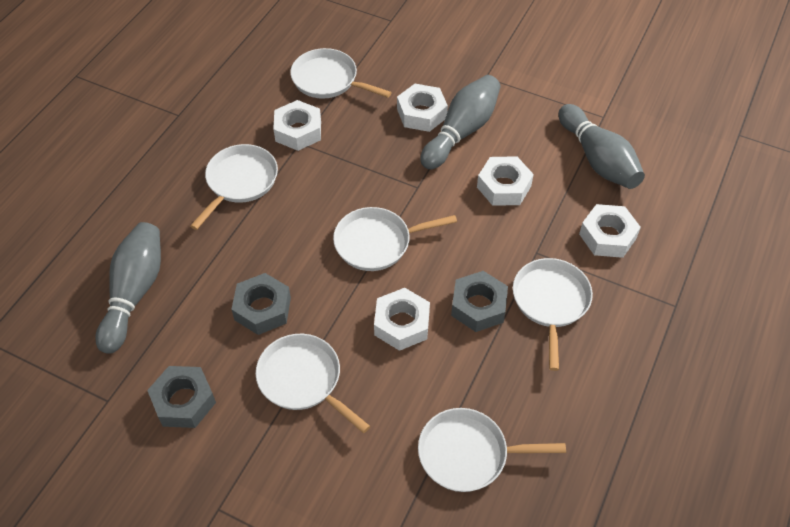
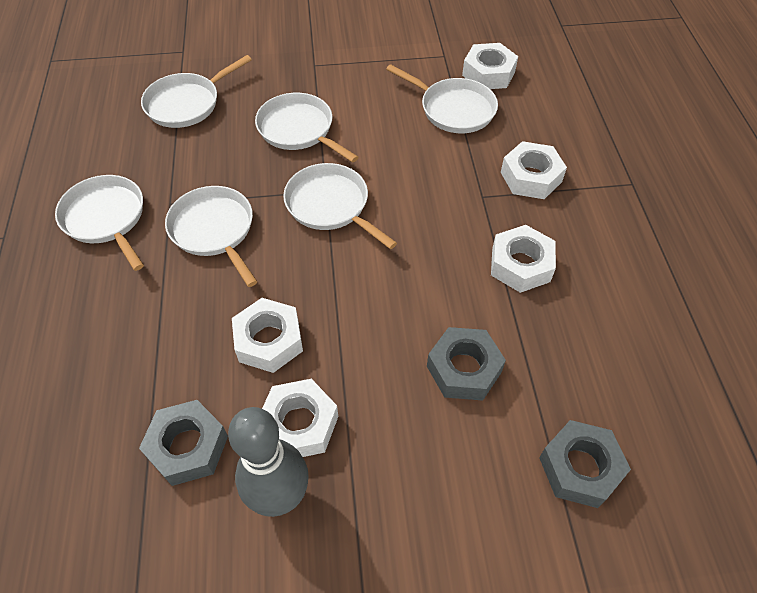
grey bowling pin: 3 -> 1

